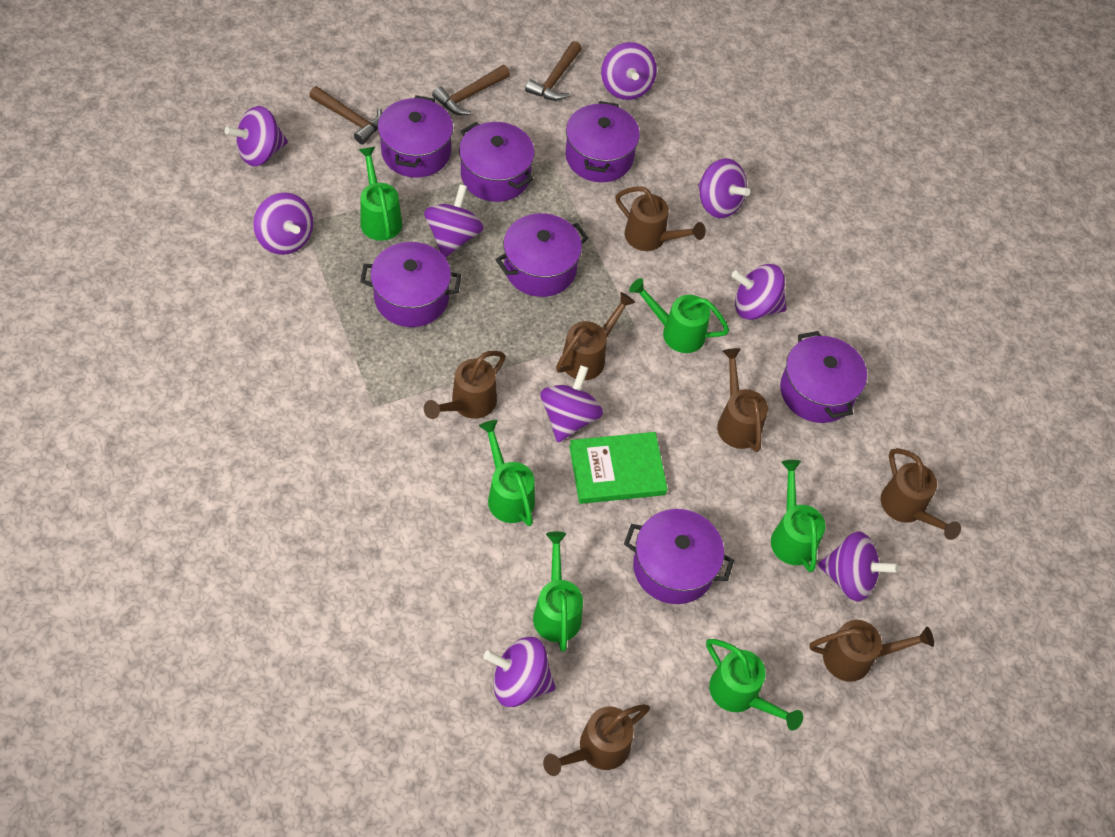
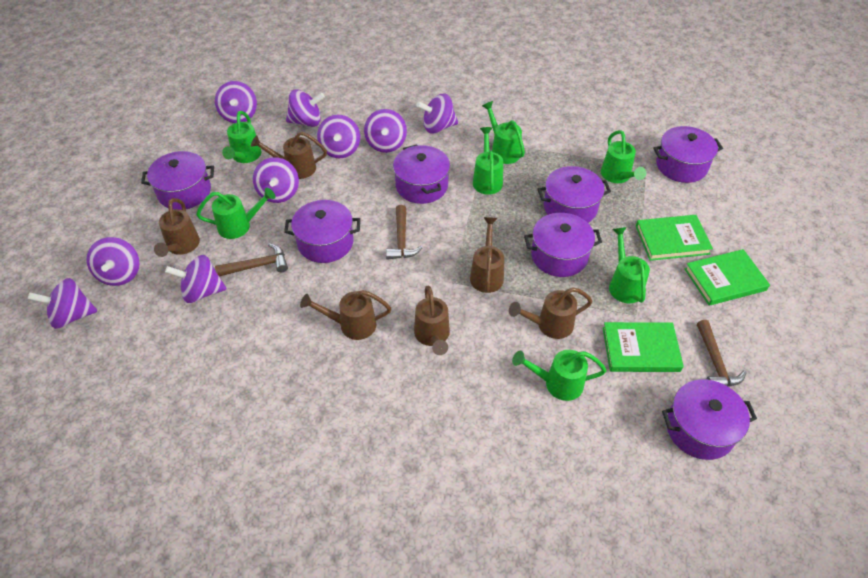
brown watering can: 7 -> 6
green book: 1 -> 3
green watering can: 6 -> 7

